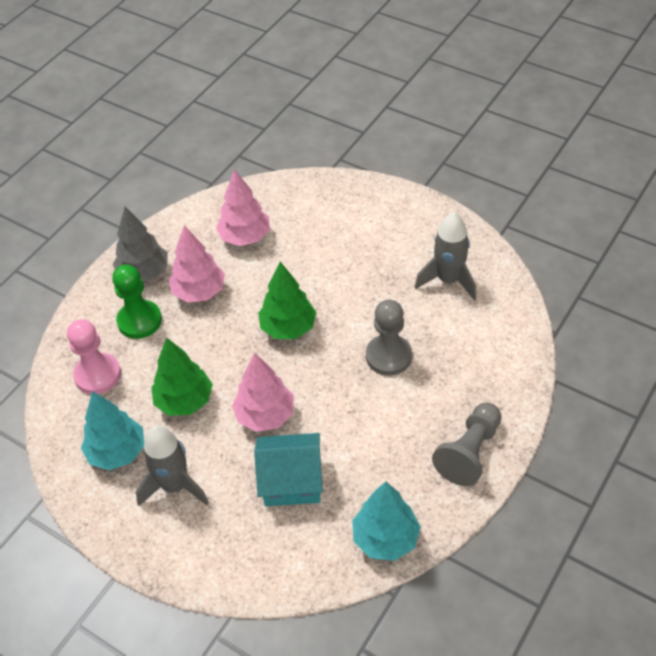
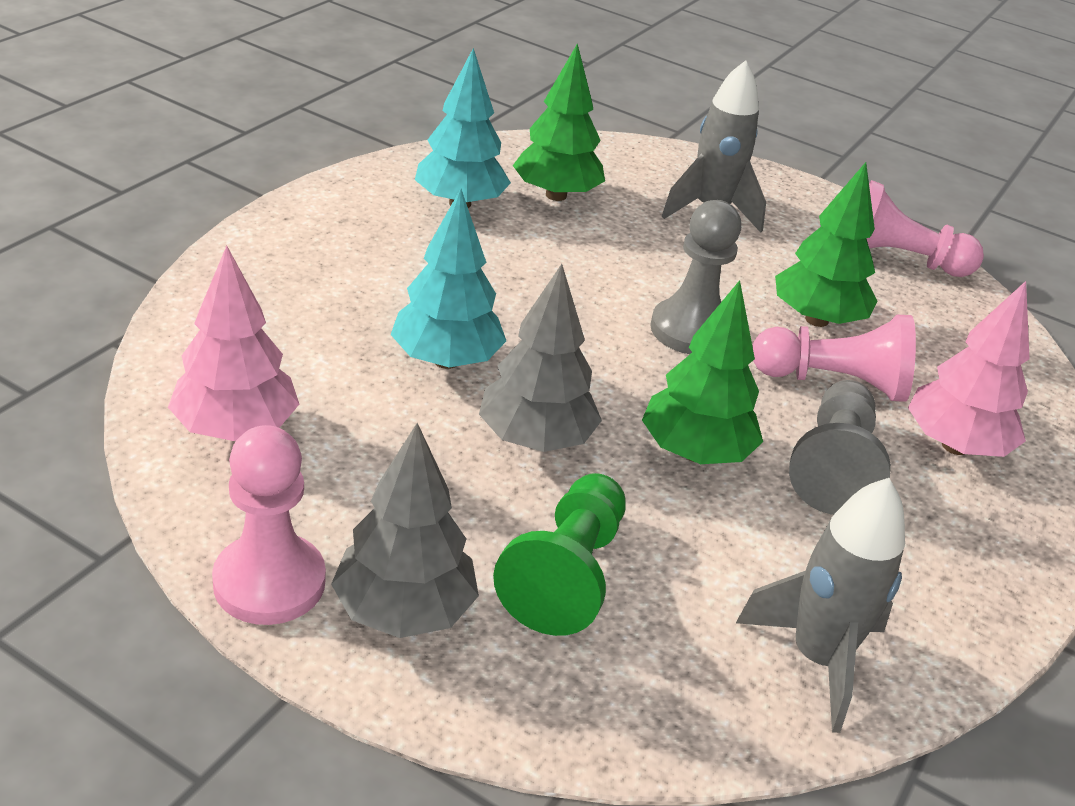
green tree: 2 -> 3
grey tree: 1 -> 2
pink pawn: 1 -> 3
pink tree: 3 -> 2
turquoise house: 1 -> 0

